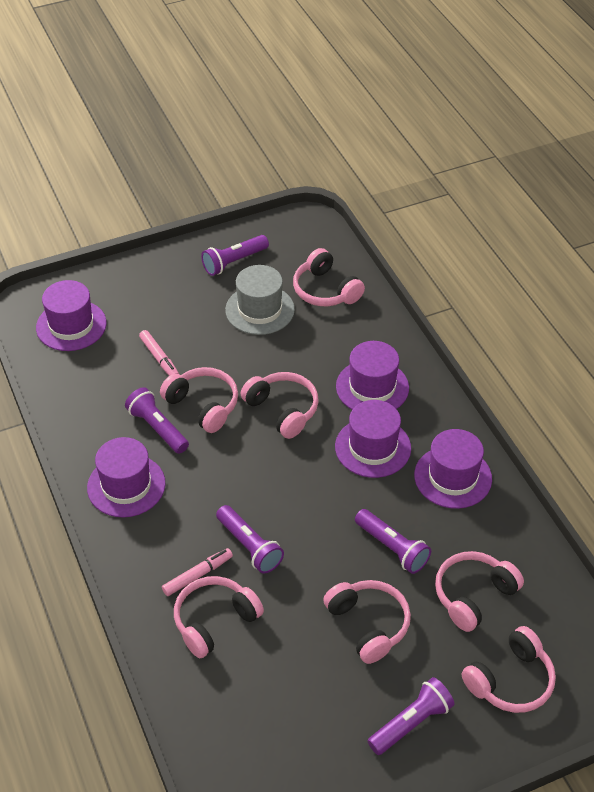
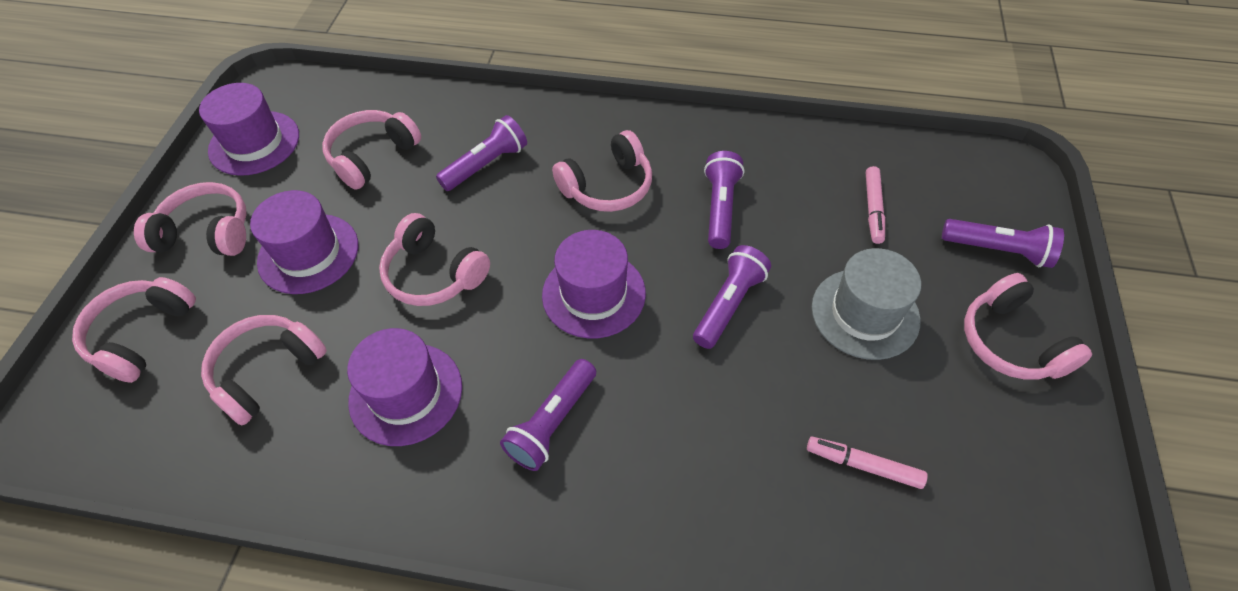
purple hat: 5 -> 4

